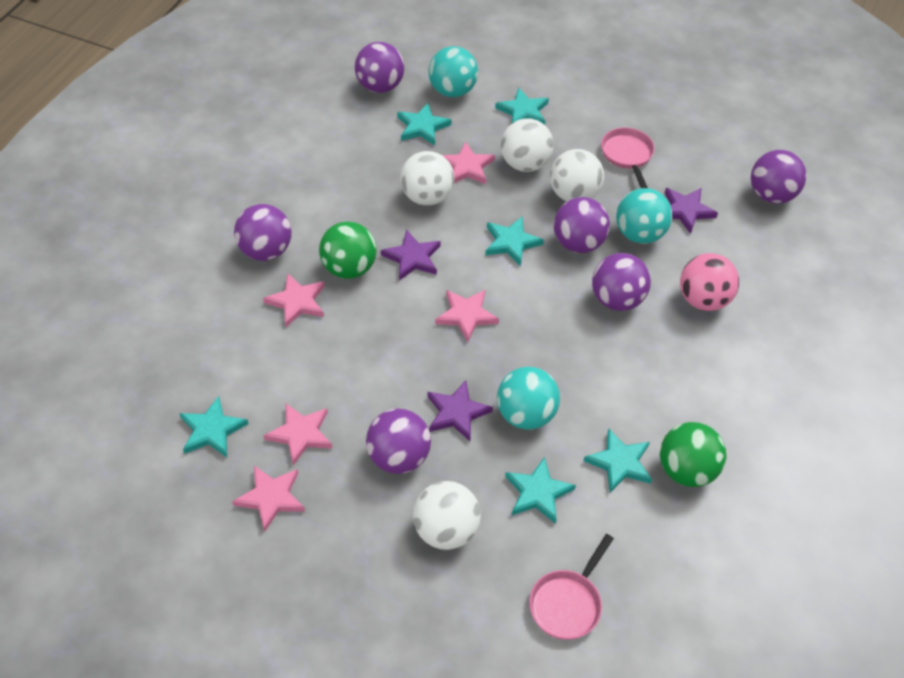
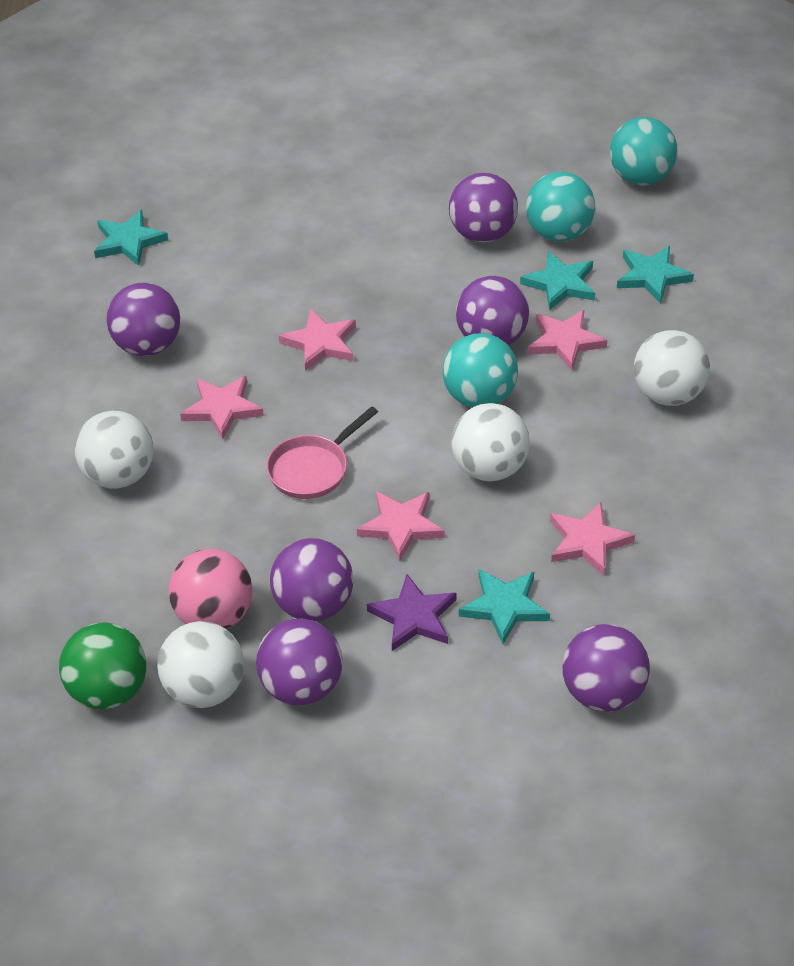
green ball: 2 -> 1
pink pan: 2 -> 1
purple star: 3 -> 1
turquoise star: 6 -> 4

